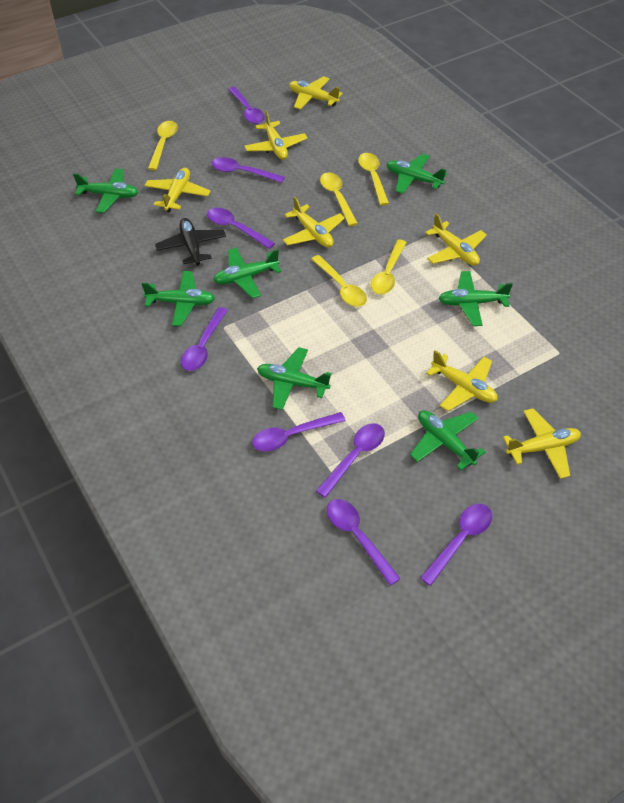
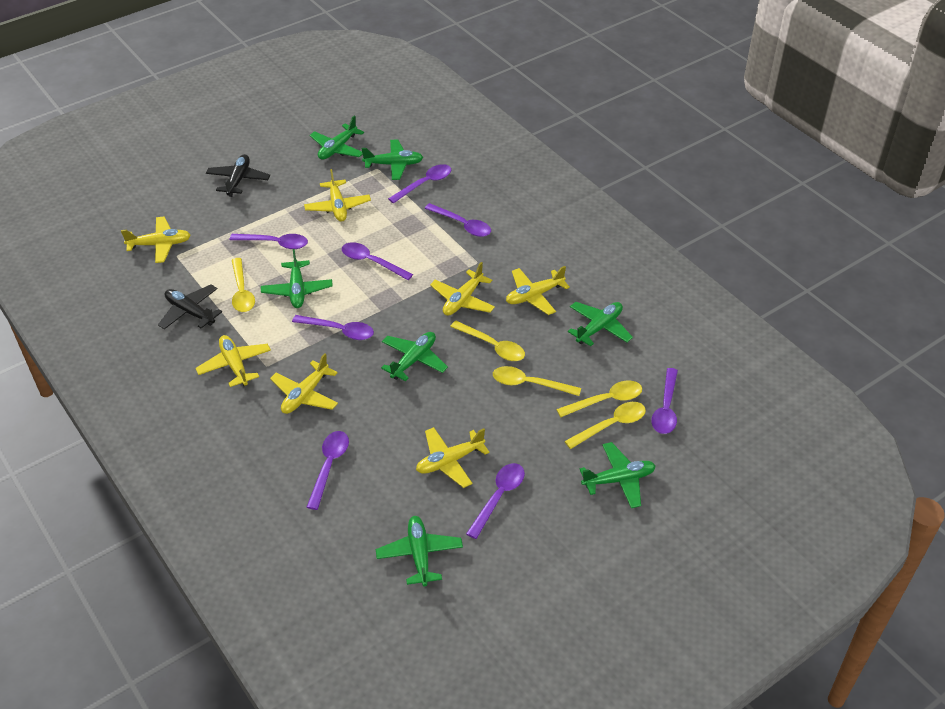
black plane: 1 -> 2

